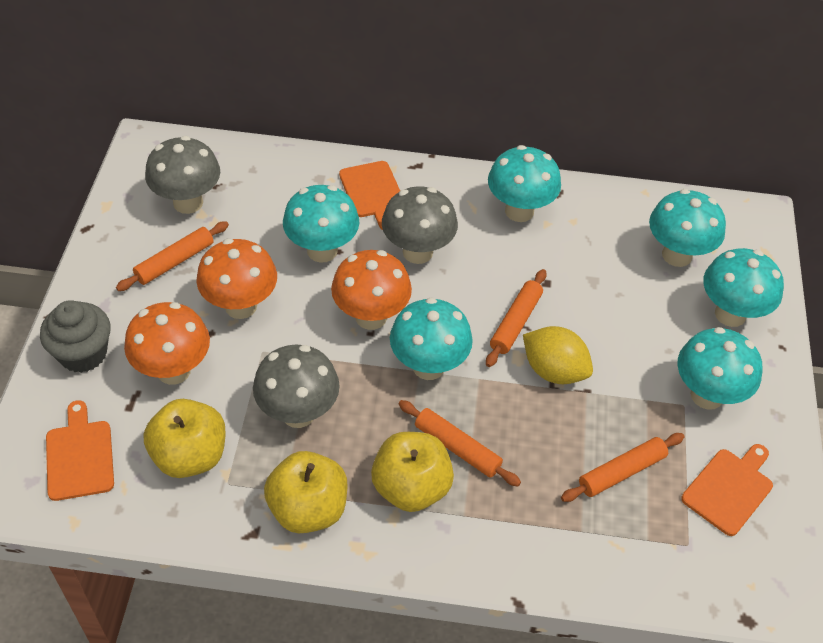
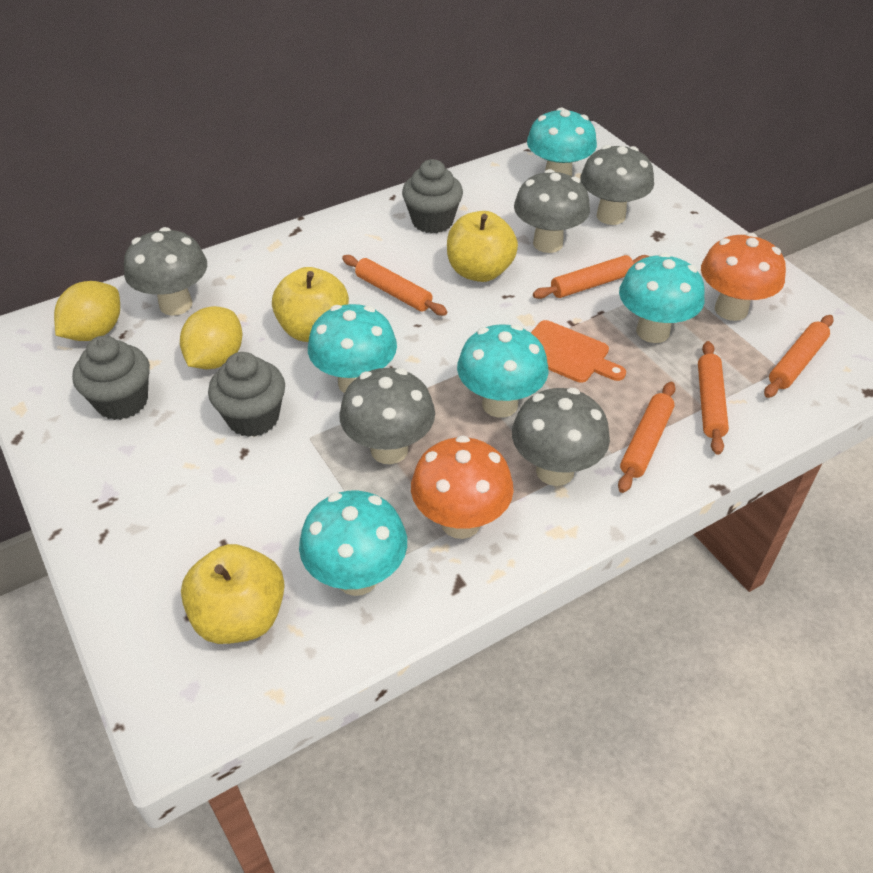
grey cupcake: 1 -> 3
grey mushroom: 3 -> 5
orange cutting board: 3 -> 1
orange mushroom: 3 -> 2
orange rolling pin: 4 -> 5
turquoise mushroom: 6 -> 5
yellow lemon: 1 -> 2

